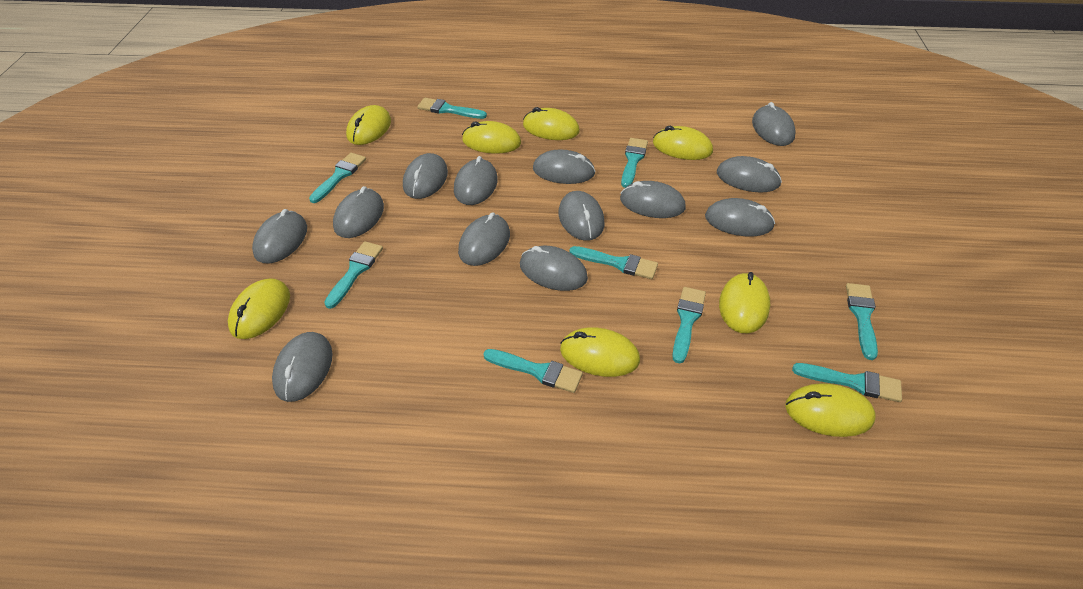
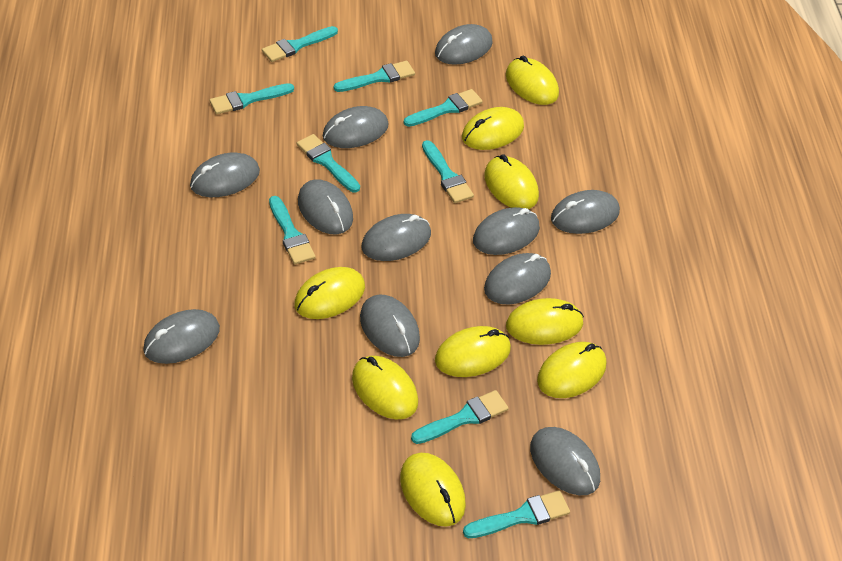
grey mouse: 13 -> 11
yellow mouse: 8 -> 9

